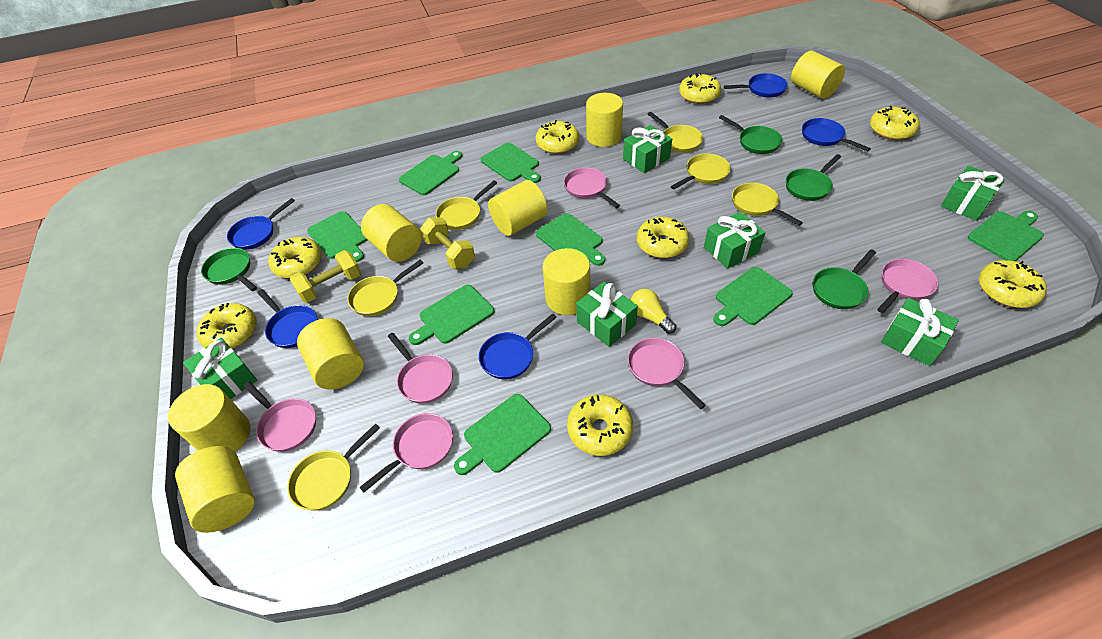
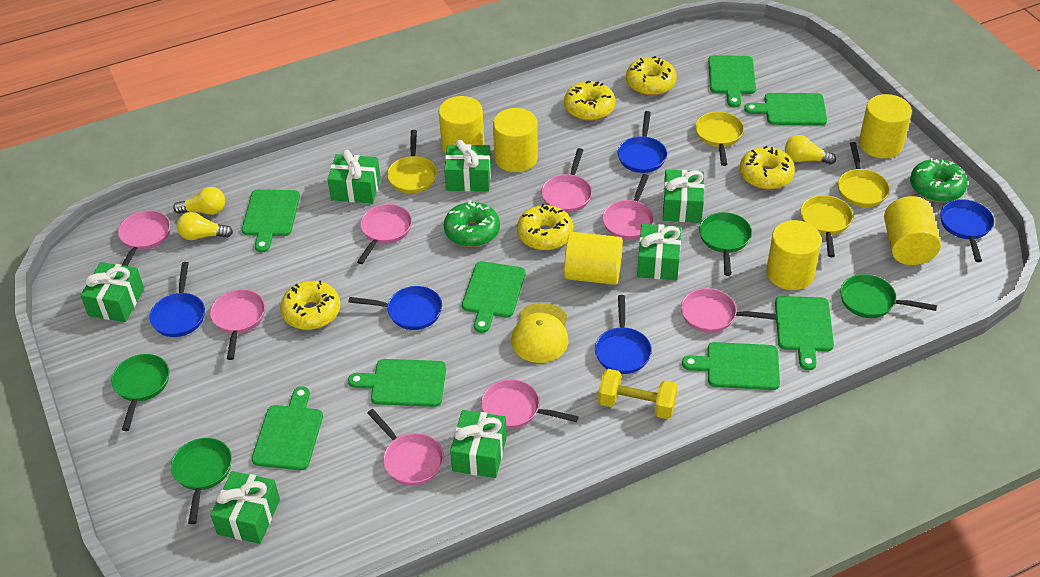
green donut: 0 -> 2
green gift: 6 -> 7
pink pan: 6 -> 8
yellow cap: 0 -> 1
yellow cylinder: 8 -> 6
yellow donut: 8 -> 5
yellow dumbbell: 2 -> 1
yellow light bulb: 1 -> 3
yellow pan: 6 -> 4

